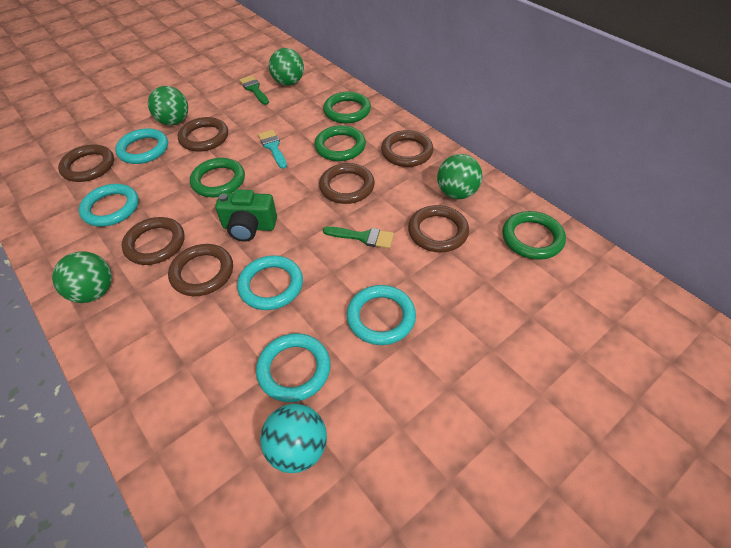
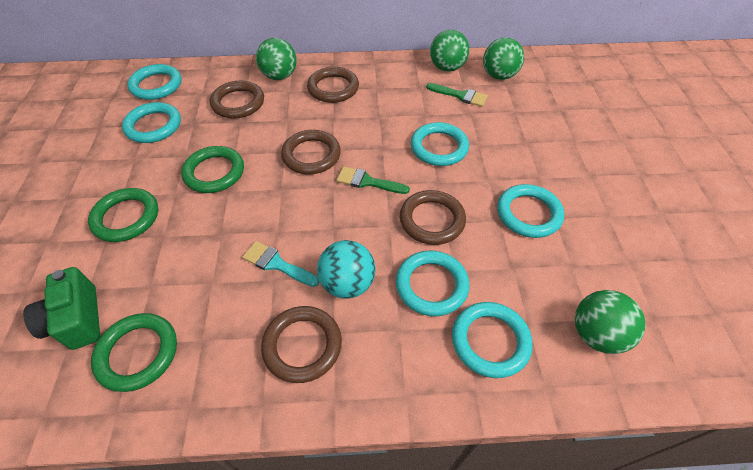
brown ring: 7 -> 5
green ring: 4 -> 3
turquoise ring: 5 -> 6

